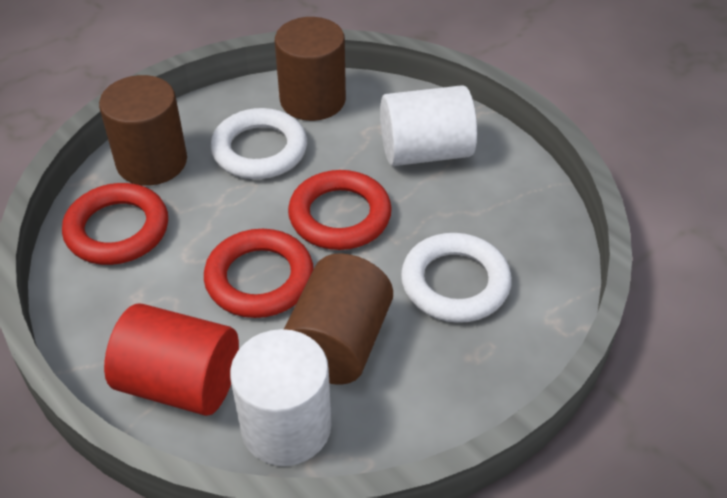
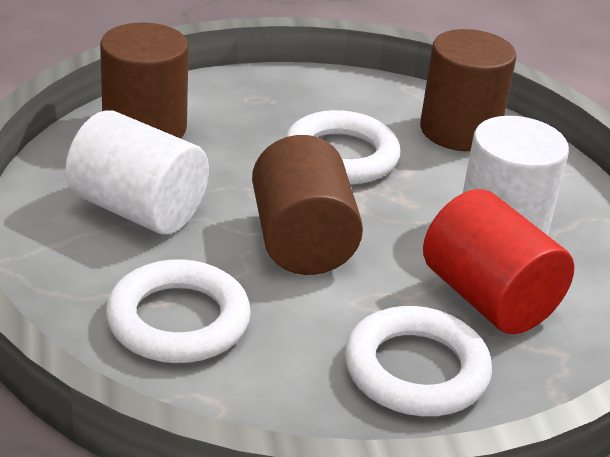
red ring: 3 -> 0
white ring: 2 -> 3

